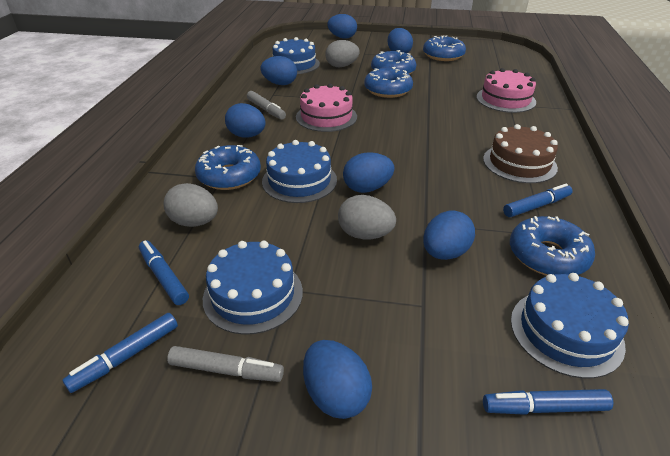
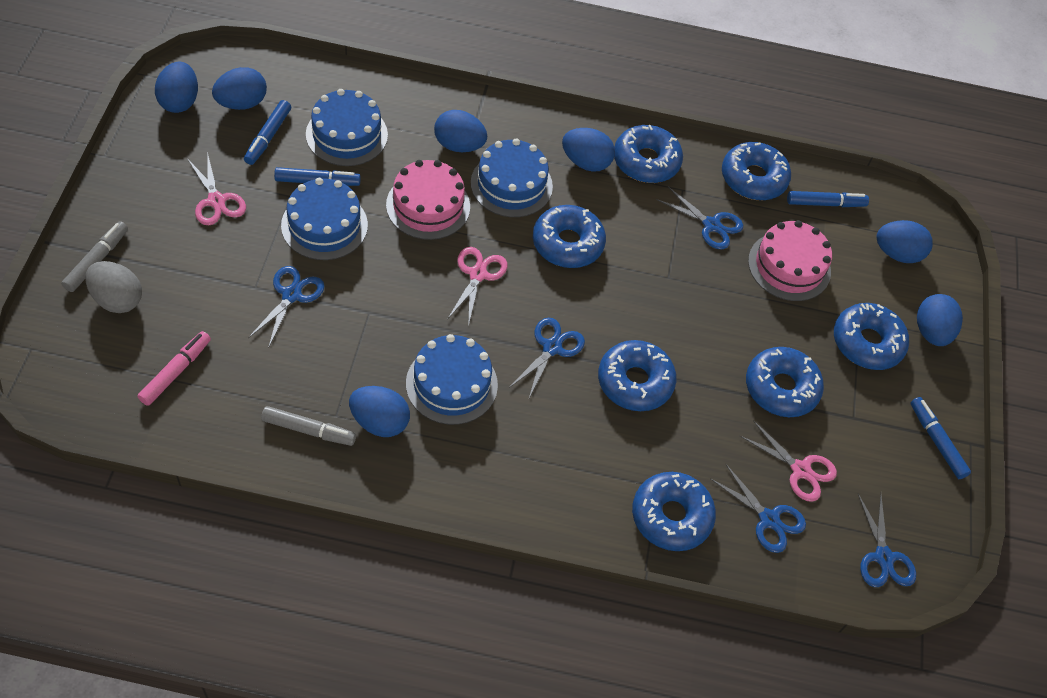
blue donut: 5 -> 7
blue scissors: 0 -> 5
brown cake: 1 -> 0
grey egg: 3 -> 1
pink marker: 0 -> 1
pink scissors: 0 -> 3

